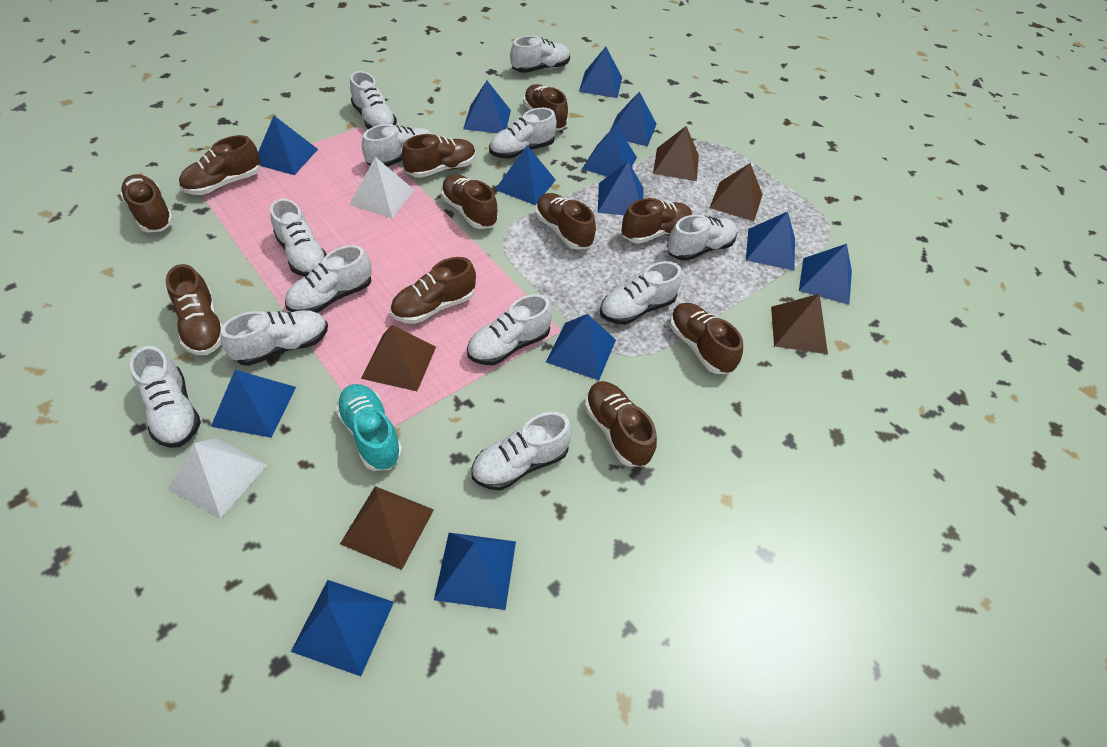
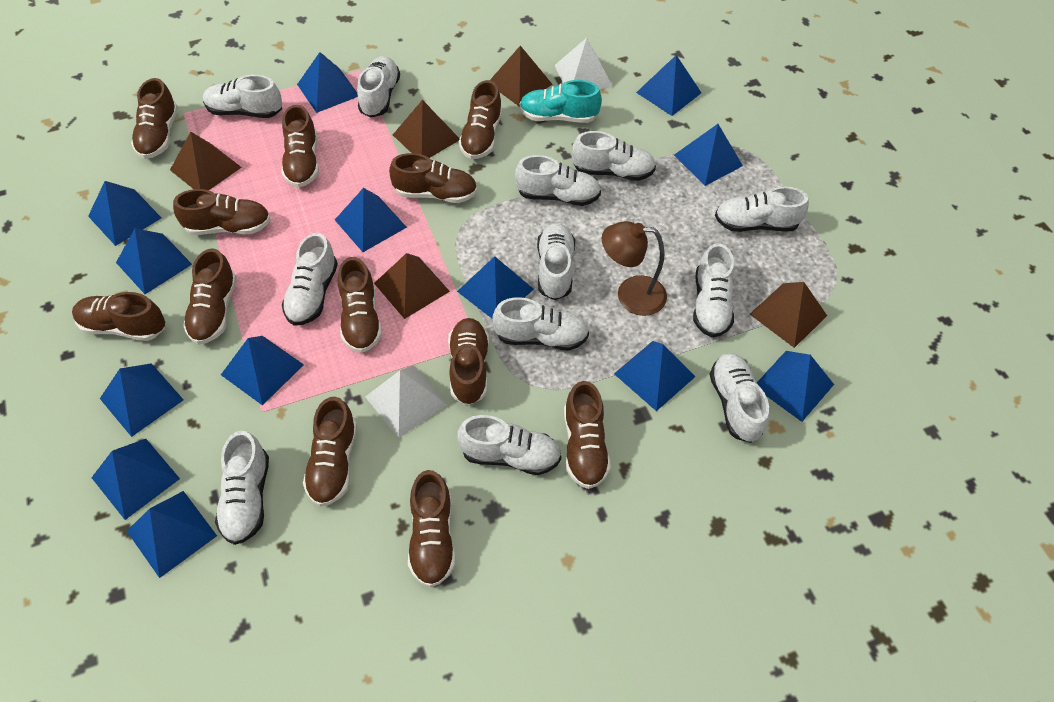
brown lamp: 0 -> 1
brown shoe: 11 -> 12

